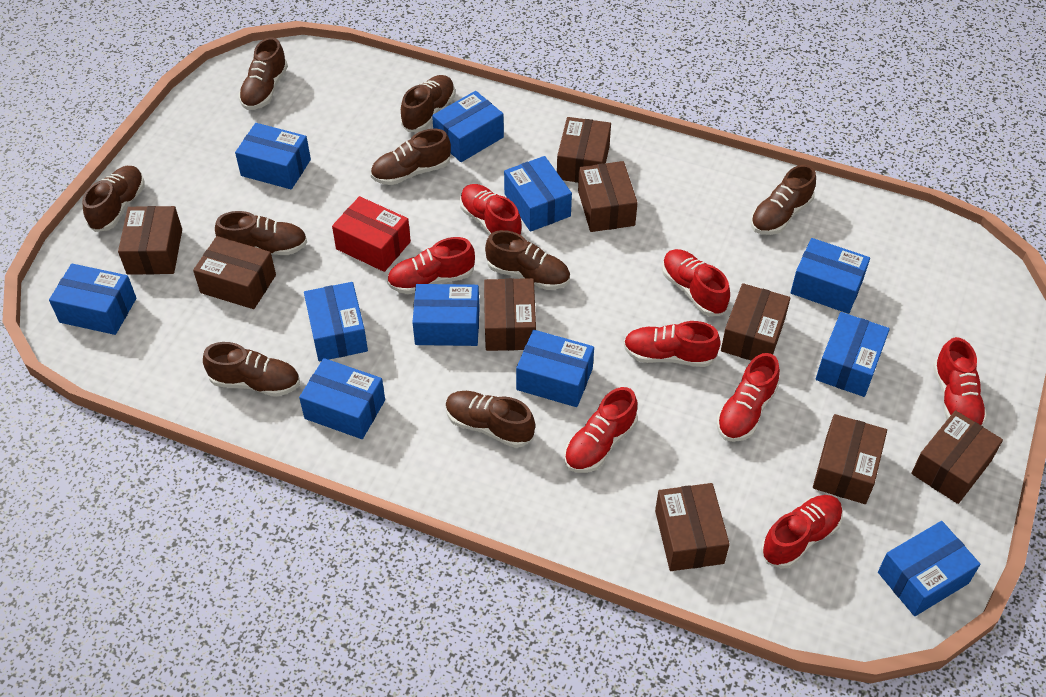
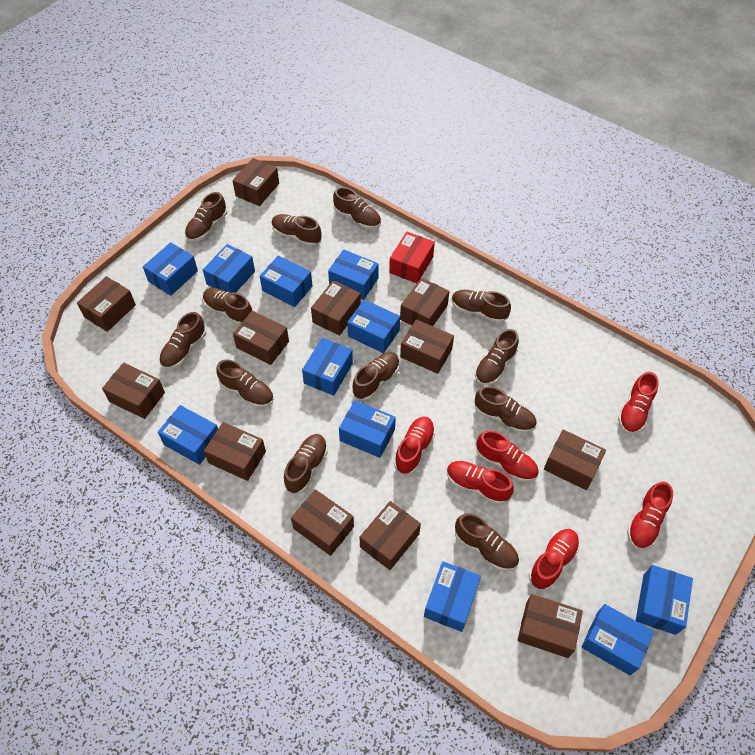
brown box: 9 -> 12
brown shoe: 9 -> 12
red shoe: 8 -> 6

